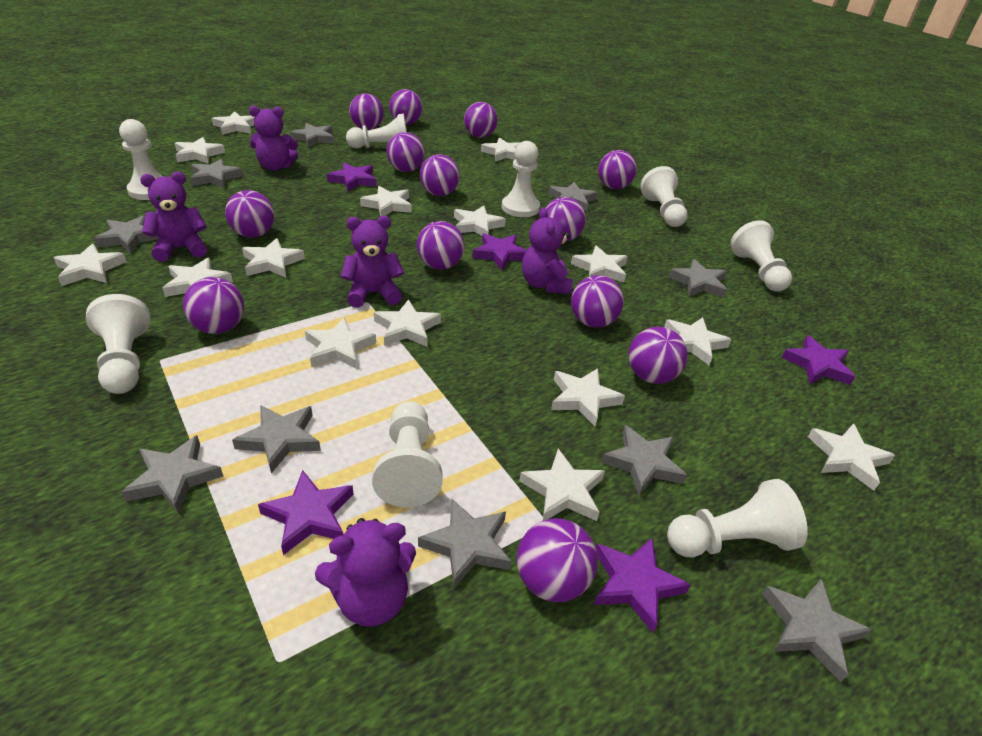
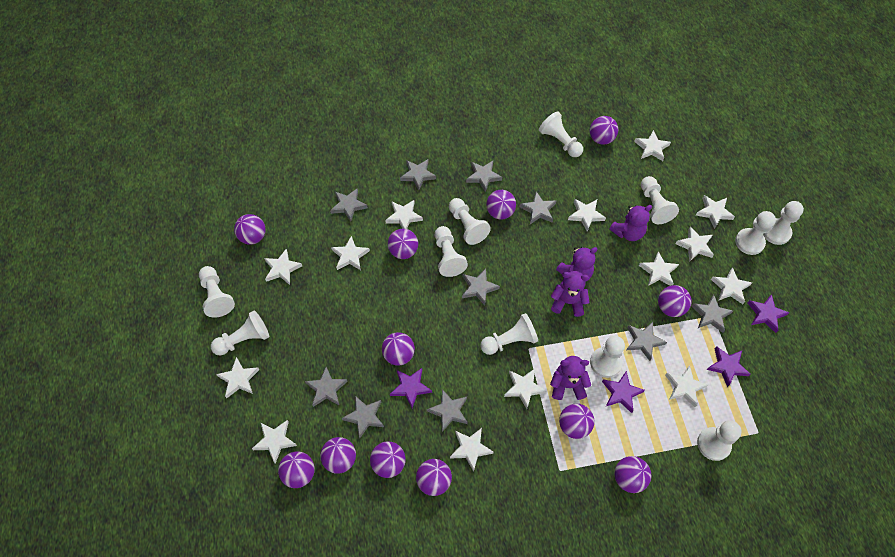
purple ball: 13 -> 12
purple star: 5 -> 4
purple teddy bear: 5 -> 4
white pawn: 8 -> 11
white star: 15 -> 14

